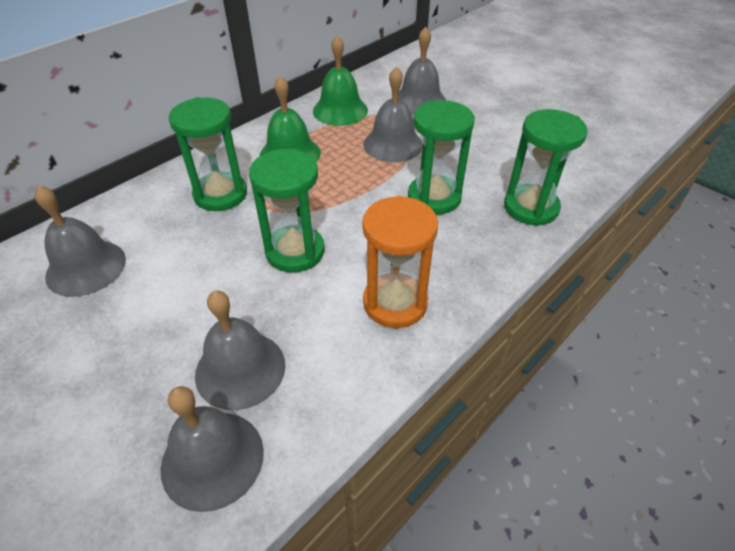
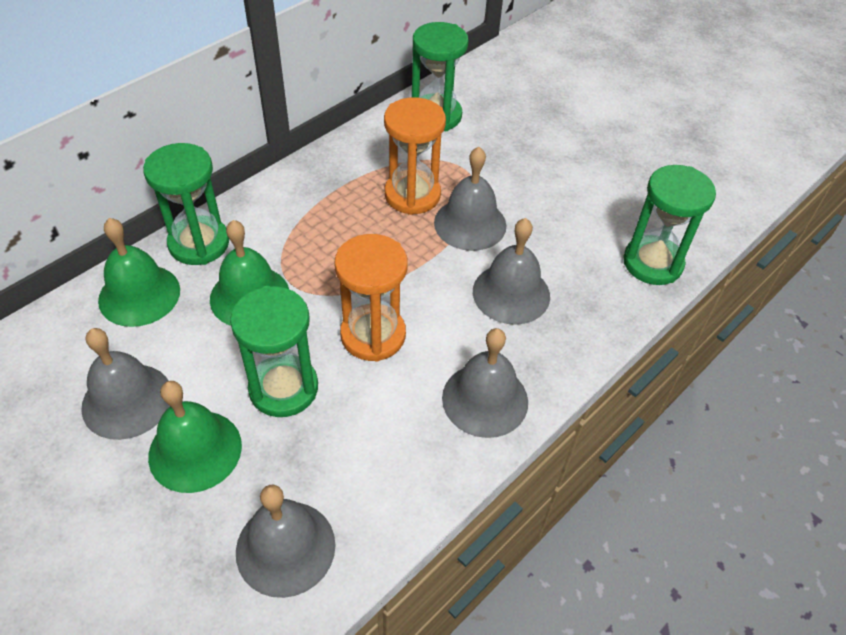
green bell: 2 -> 3
orange hourglass: 1 -> 2

